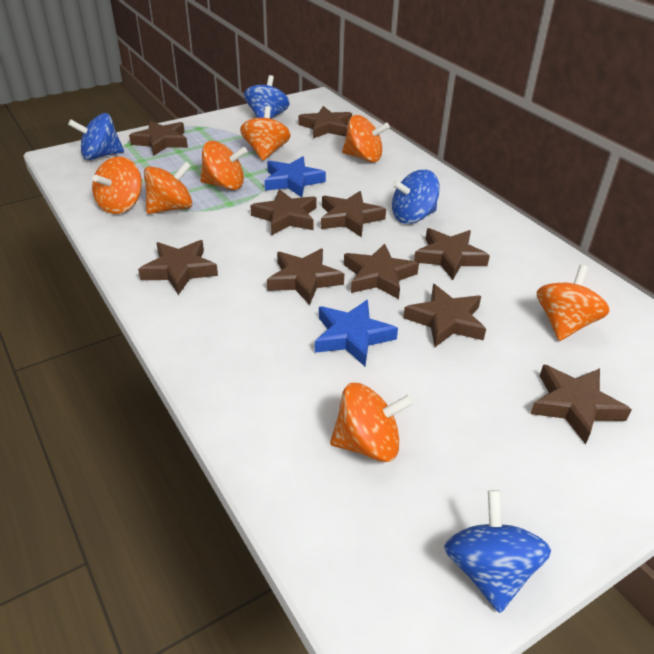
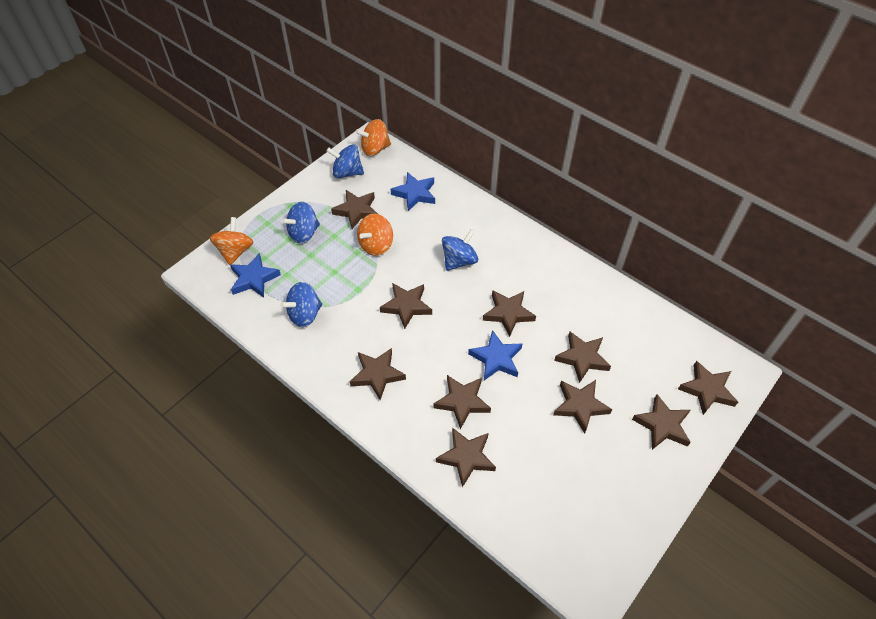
blue star: 2 -> 3
orange spinning top: 7 -> 3

